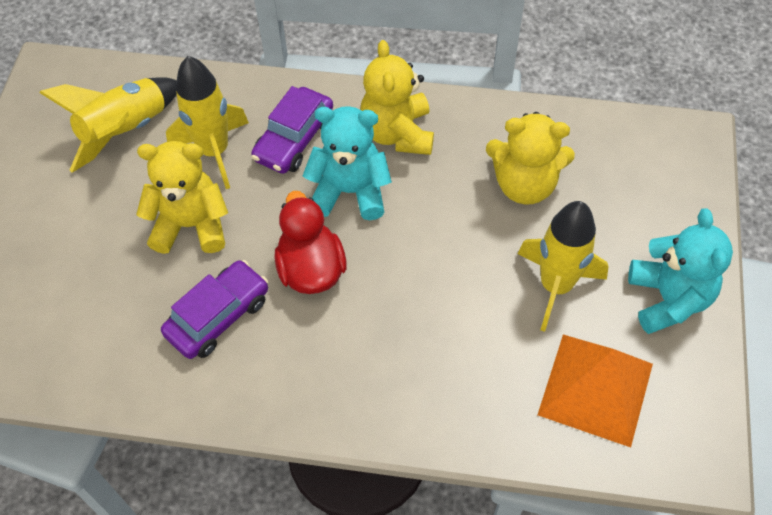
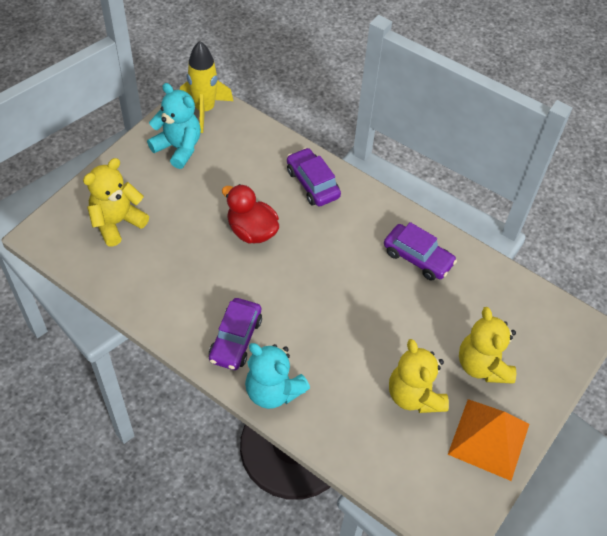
purple car: 2 -> 3
yellow rocket: 3 -> 1

